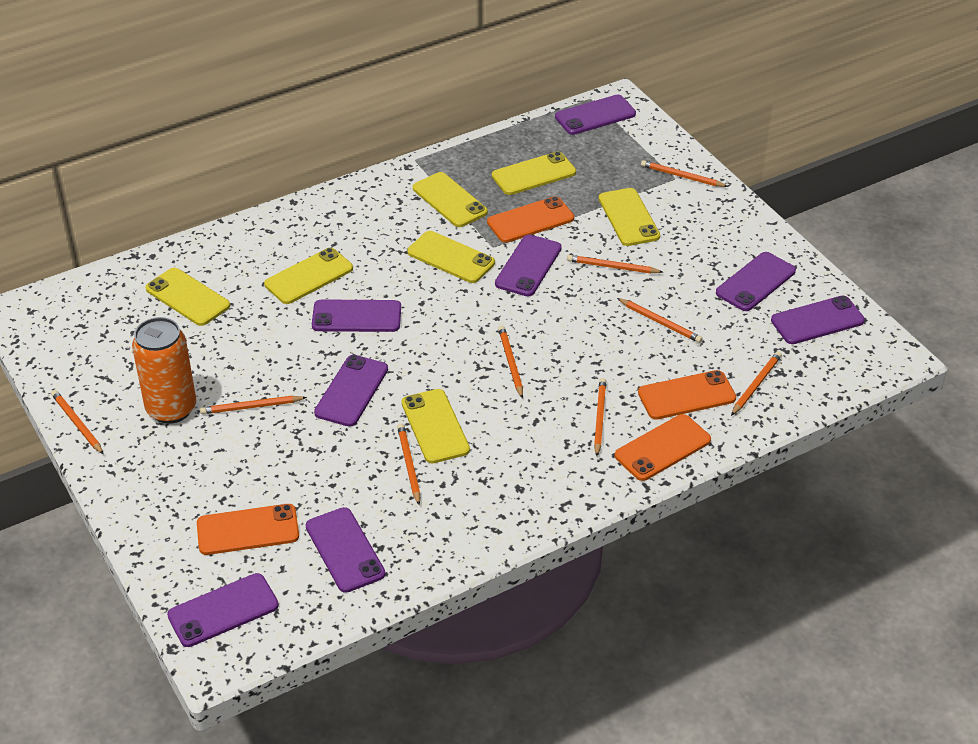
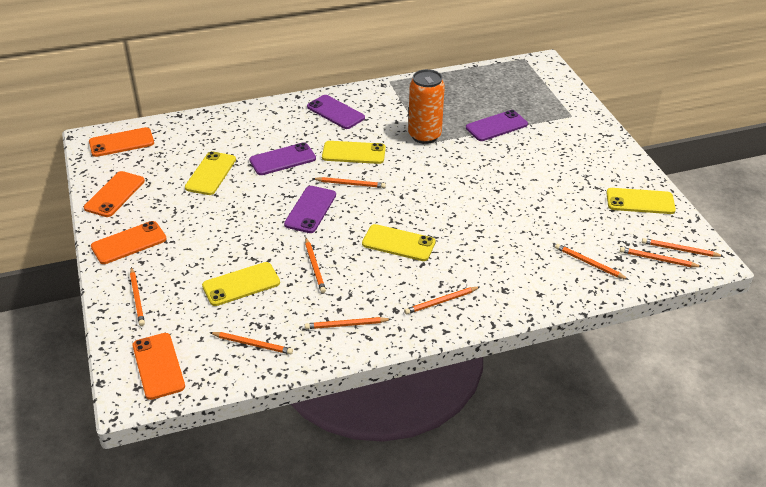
purple phone: 8 -> 4
yellow phone: 7 -> 5

